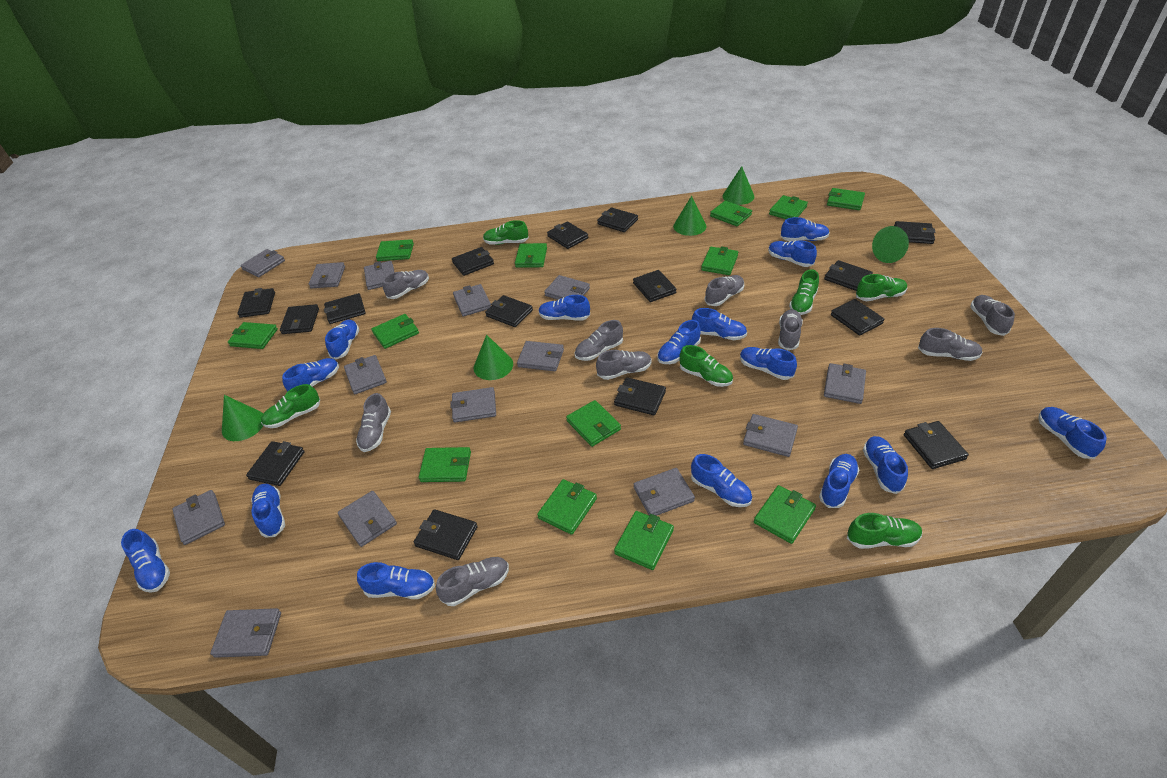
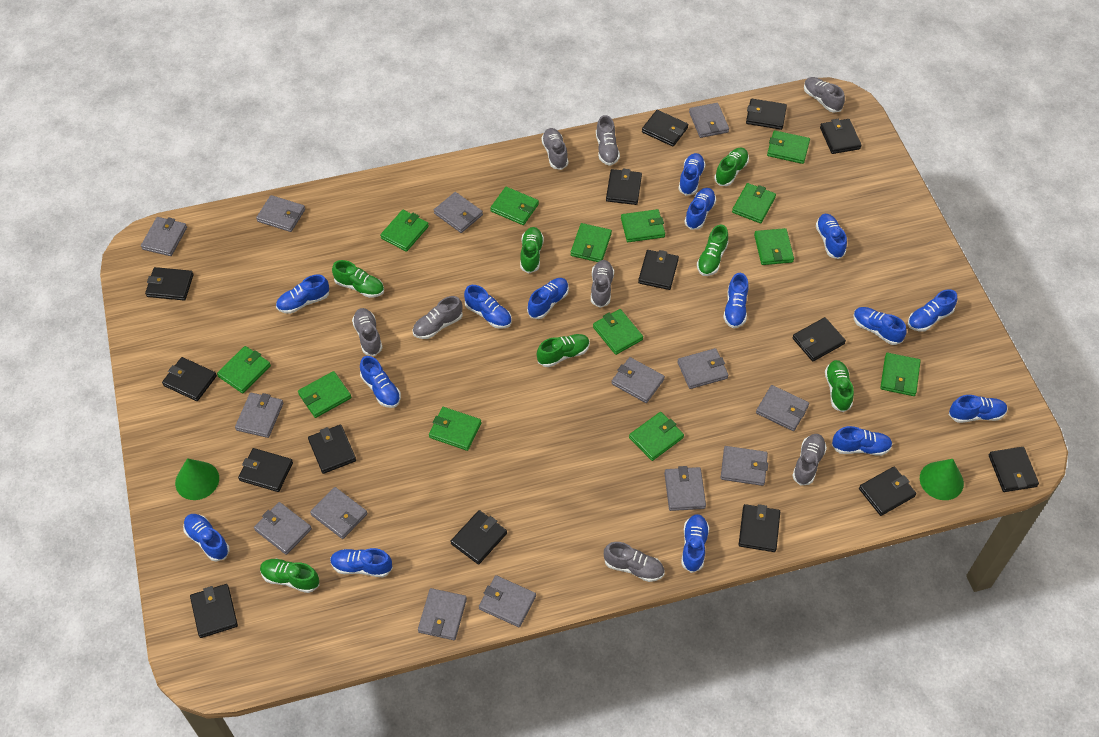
green cone: 5 -> 2
green shoe: 6 -> 7
grey shoe: 9 -> 8

